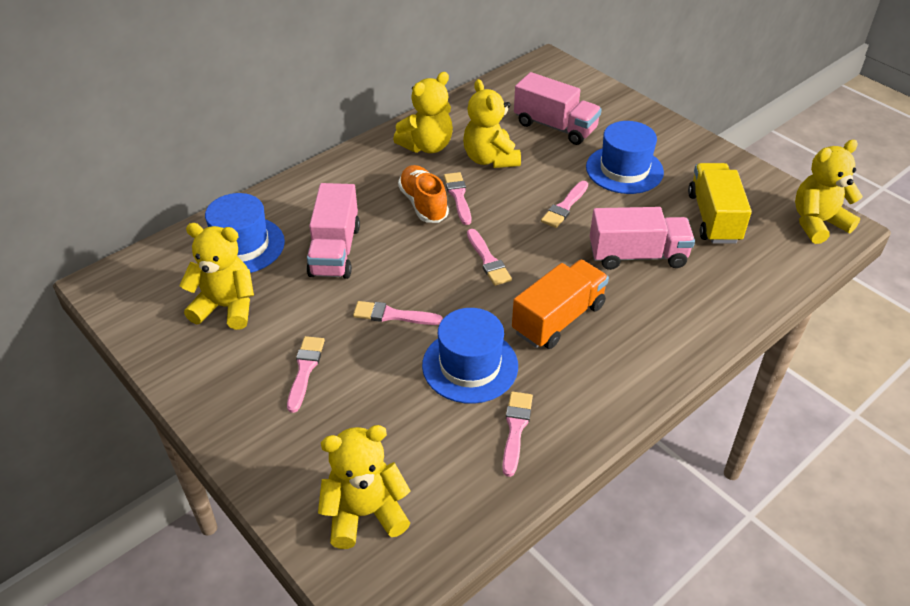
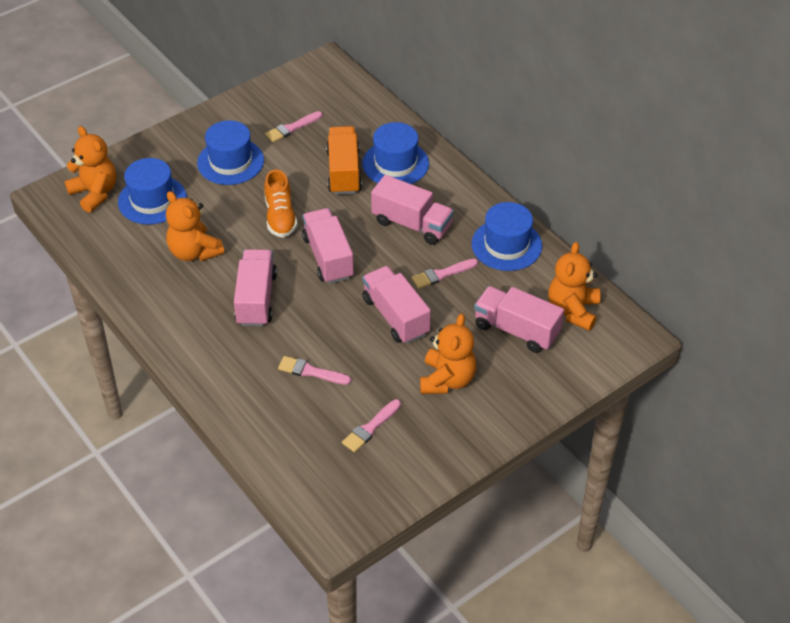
blue hat: 3 -> 4
orange teddy bear: 0 -> 4
pink brush: 6 -> 4
pink truck: 3 -> 5
yellow teddy bear: 5 -> 0
yellow truck: 1 -> 0

